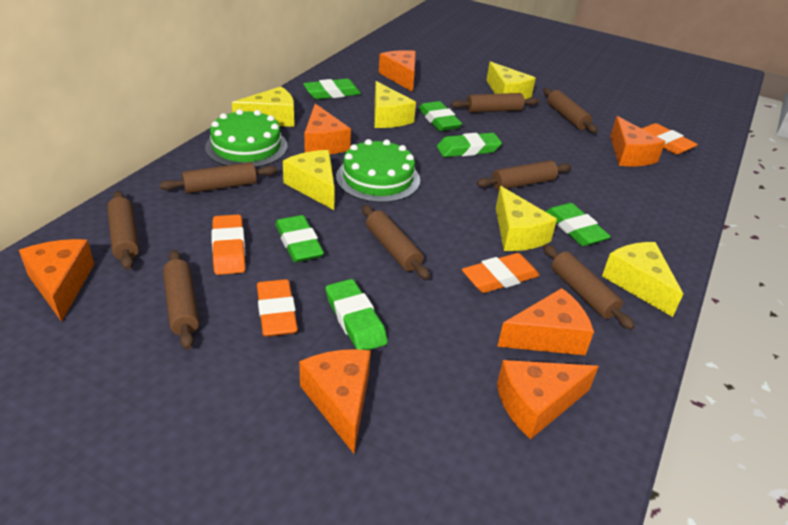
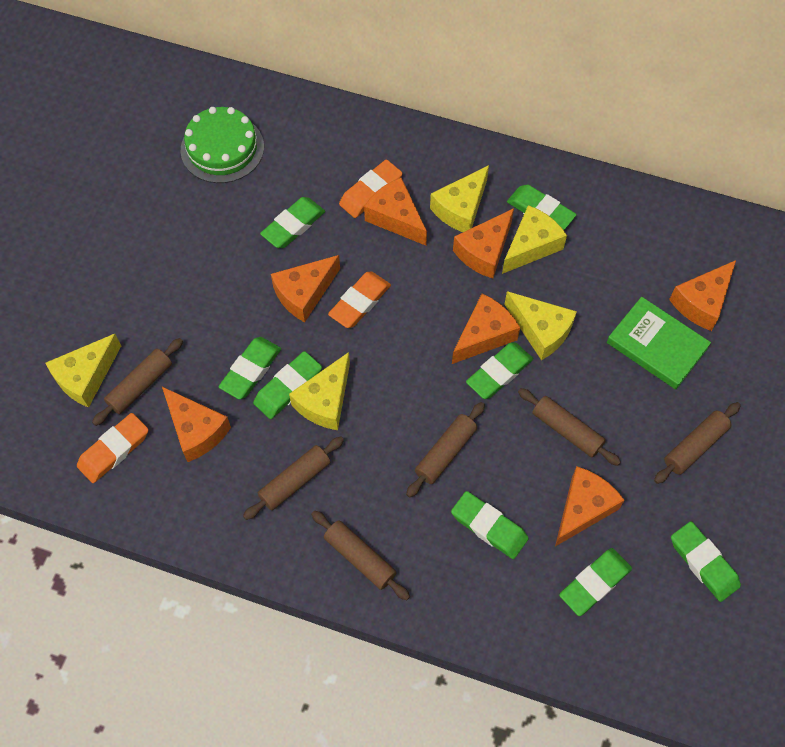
brown rolling pin: 8 -> 6
green book: 0 -> 1
green cake: 2 -> 1
green eraser: 6 -> 8
orange eraser: 4 -> 3
yellow cheese: 6 -> 5

